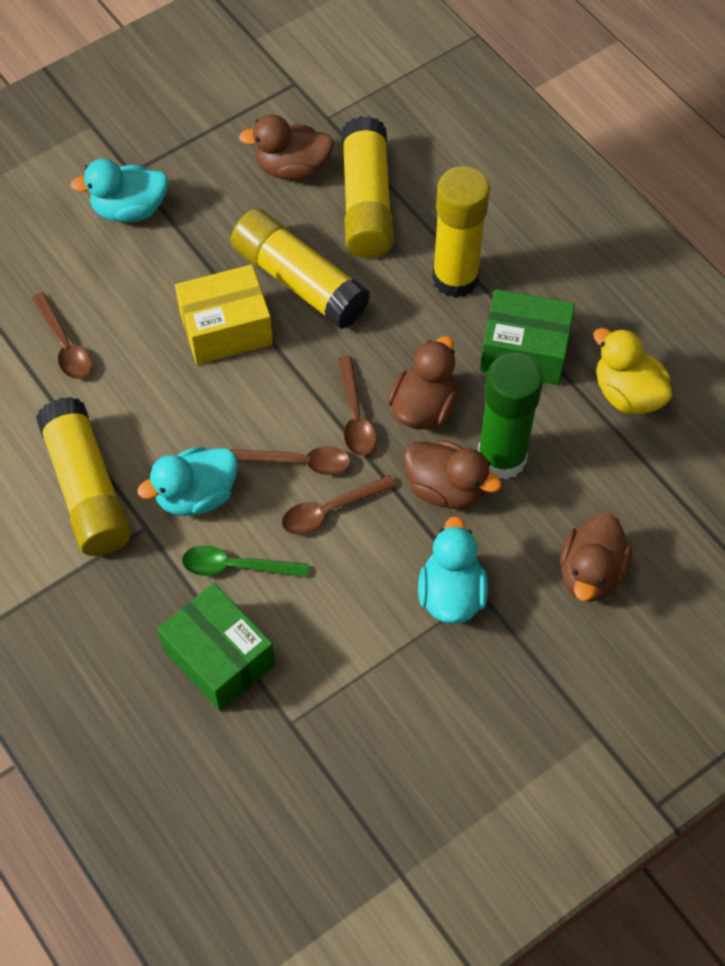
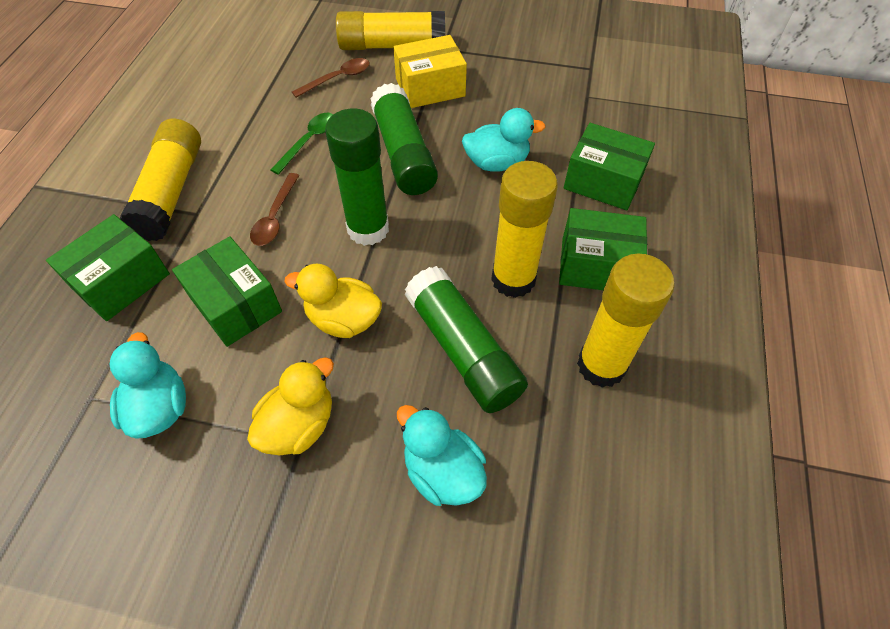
brown duck: 4 -> 0
brown spoon: 4 -> 2
green box: 2 -> 4
green glue stick: 1 -> 3
yellow duck: 1 -> 2

